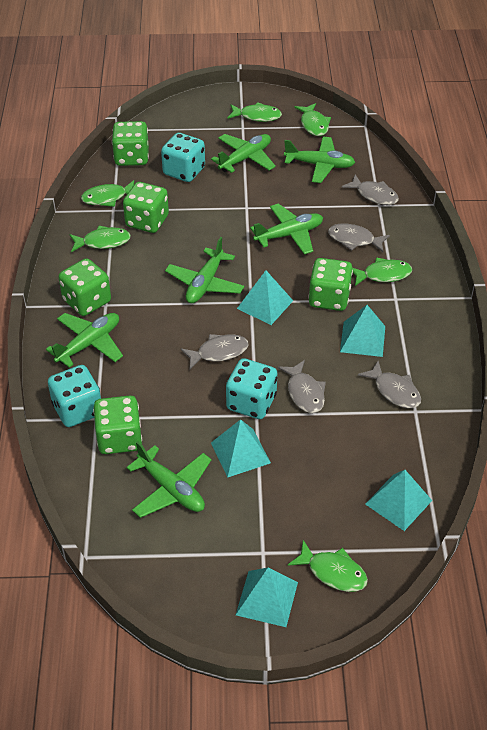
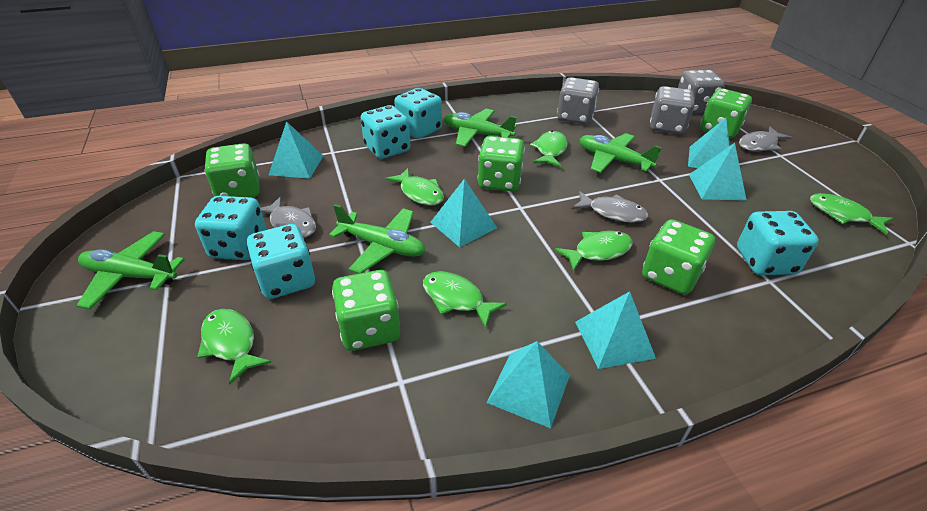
green plane: 6 -> 4
grey dice: 0 -> 3
grey fish: 5 -> 3
turquoise dice: 3 -> 5
turquoise pyramid: 5 -> 6

